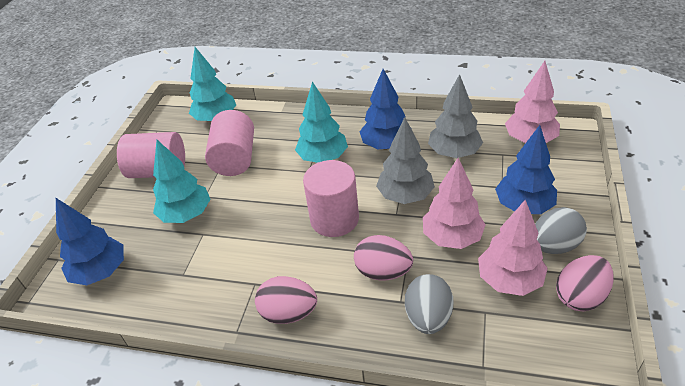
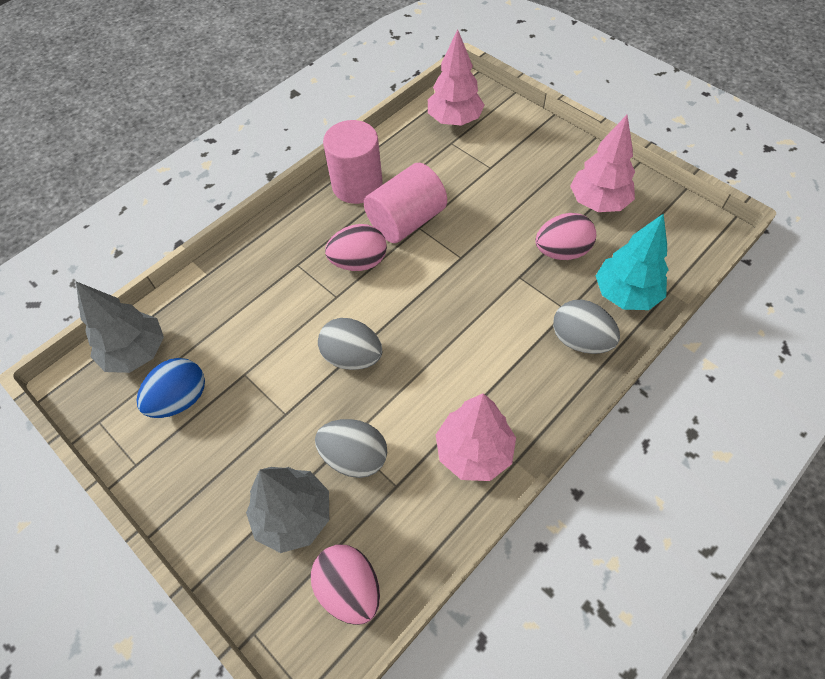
blue egg: 0 -> 1
blue tree: 3 -> 0
grey egg: 2 -> 3
pink cylinder: 3 -> 2
turquoise tree: 3 -> 1

